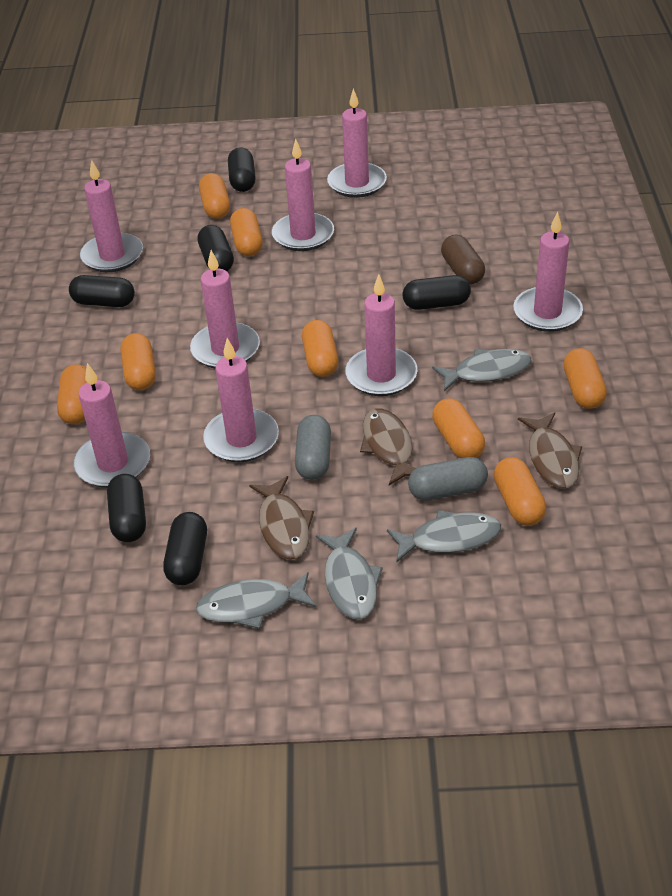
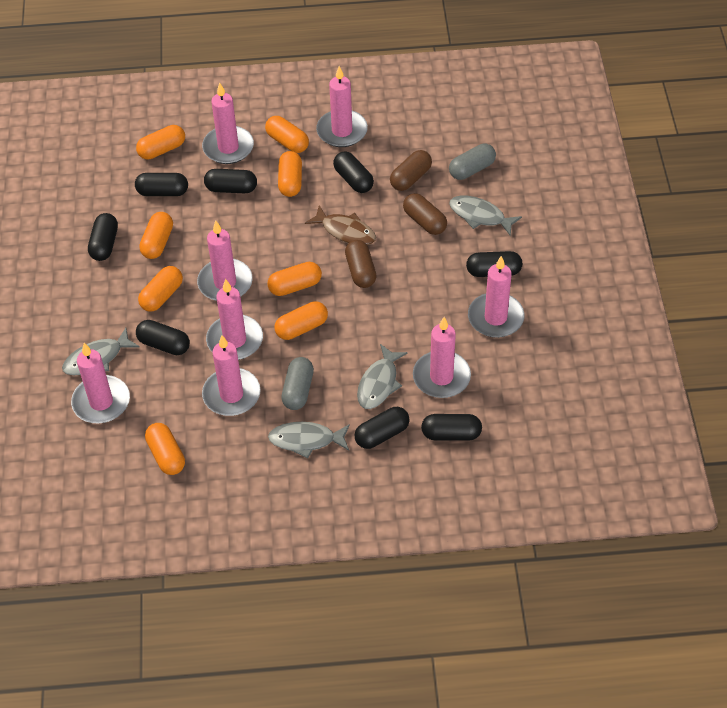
black capsule: 6 -> 8
brown capsule: 1 -> 3
brown fish: 3 -> 1

